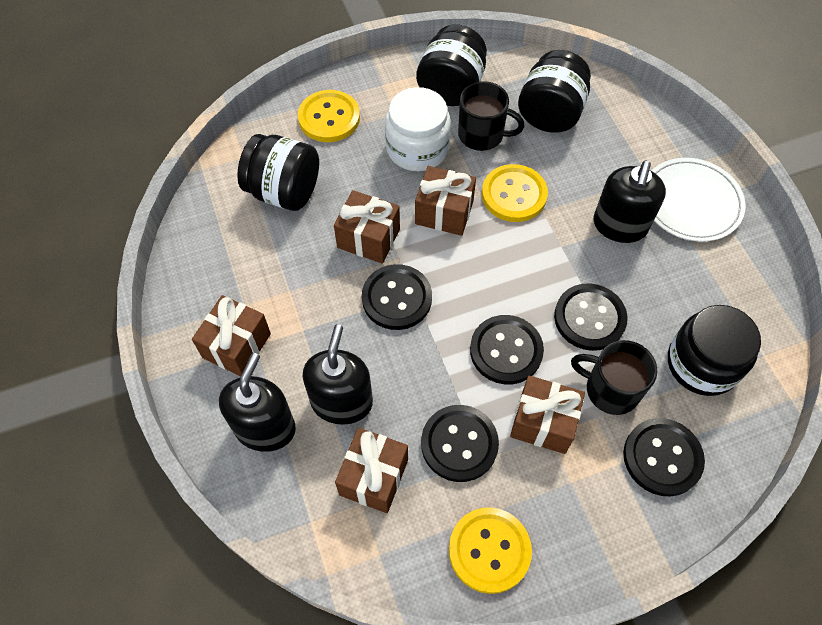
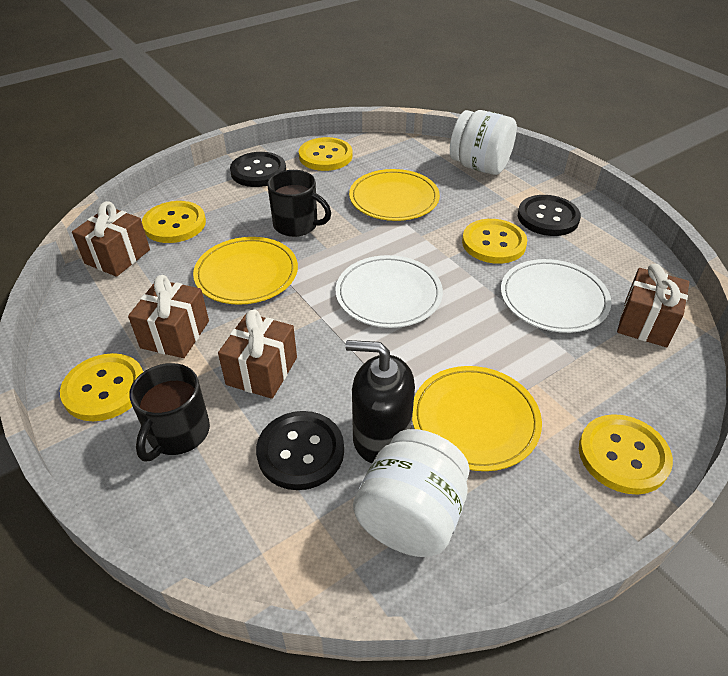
black button: 5 -> 3
black jar: 4 -> 0
black soap dispenser: 3 -> 1
brown gift: 5 -> 4
white jar: 1 -> 2
white plate: 1 -> 2
yellow button: 3 -> 5
yellow plate: 0 -> 3

